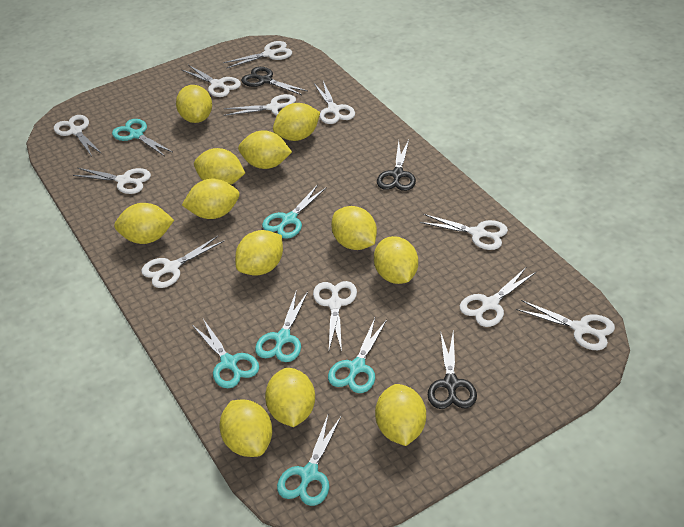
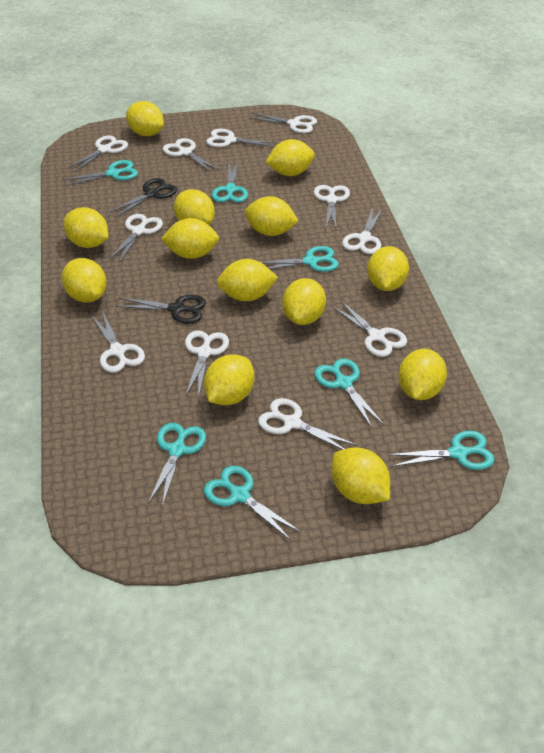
black scissors: 3 -> 2
turquoise scissors: 6 -> 7
yellow lemon: 12 -> 13

